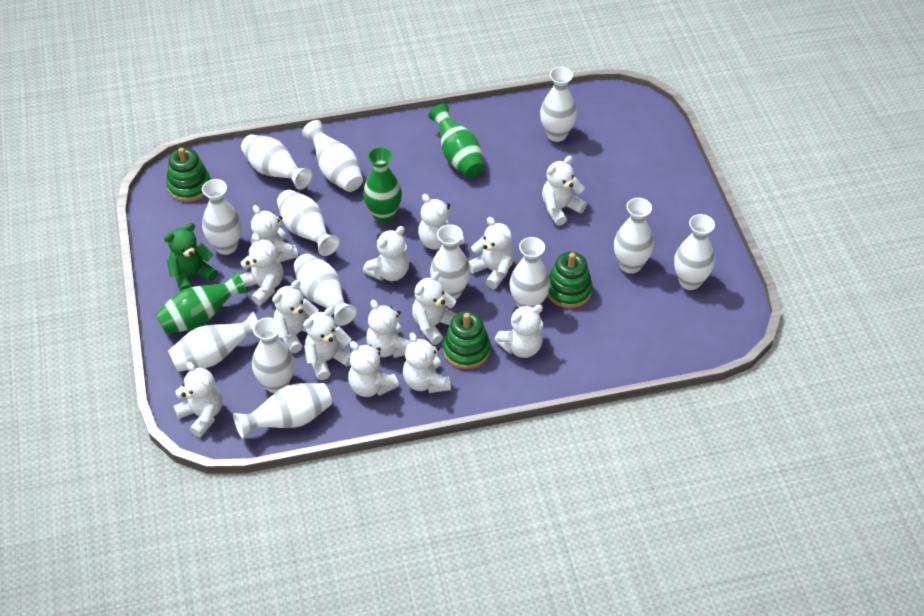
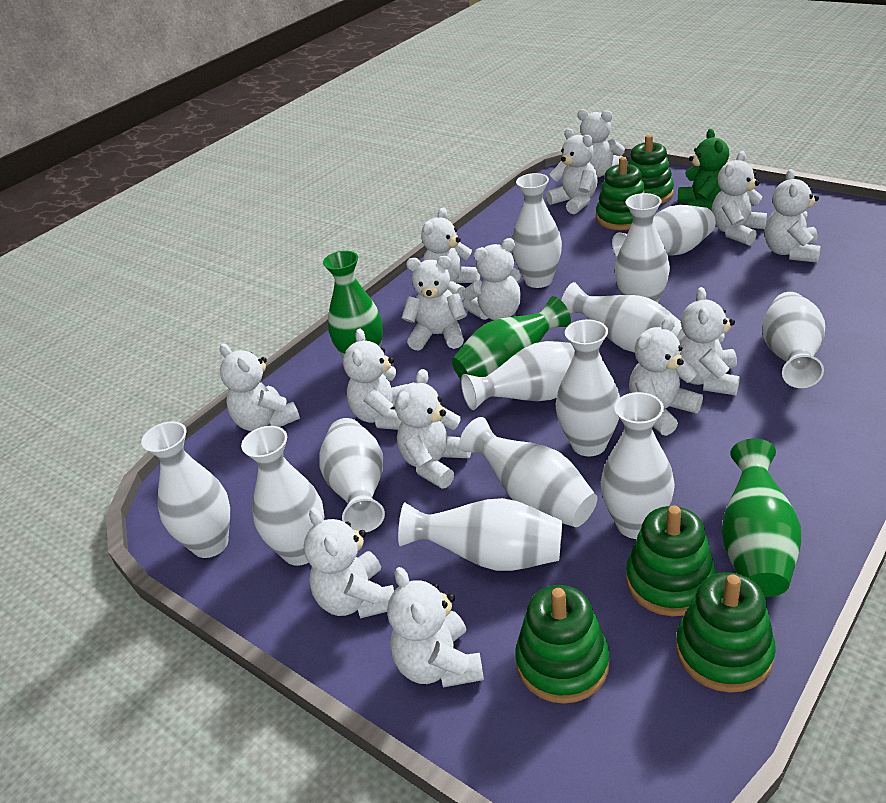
green stacking toy: 3 -> 5

